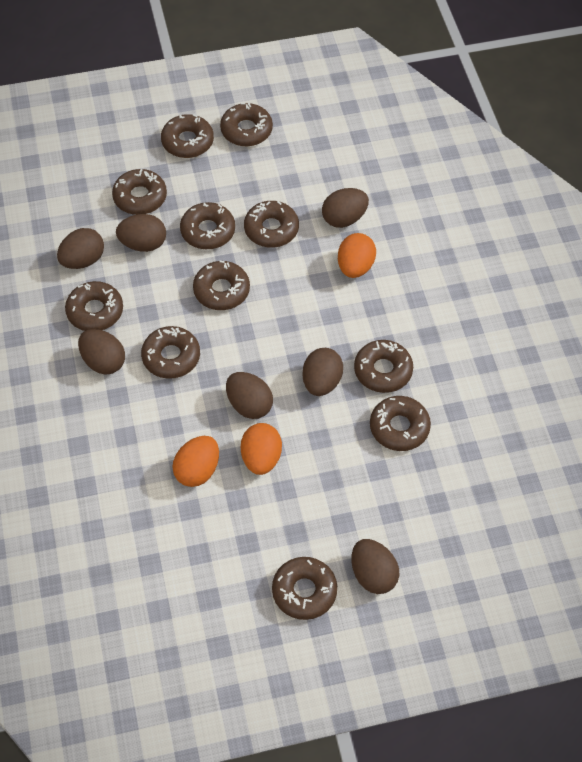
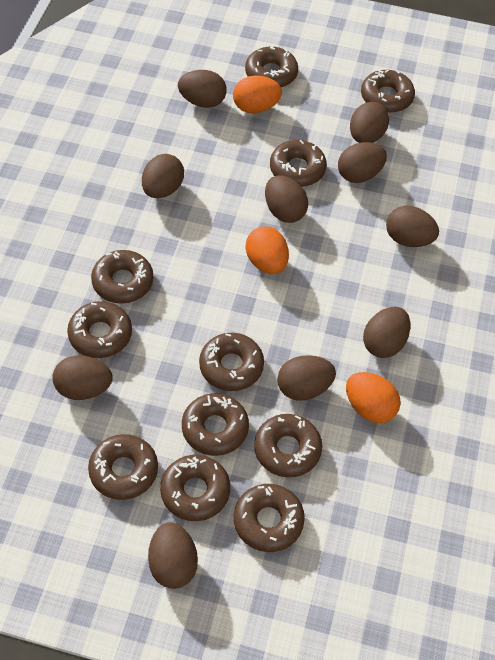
brown egg: 7 -> 10

